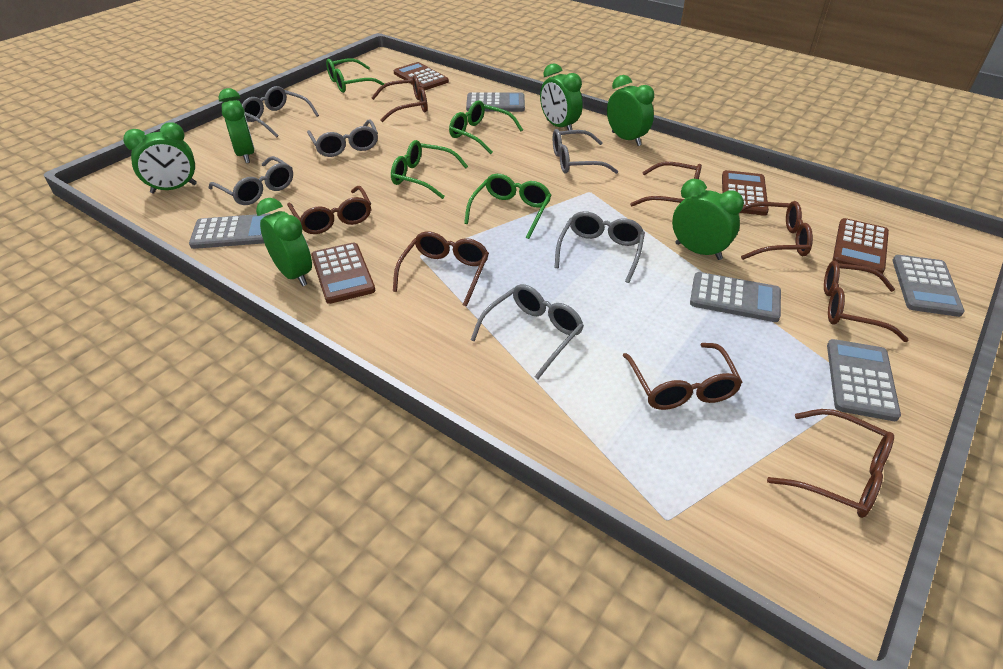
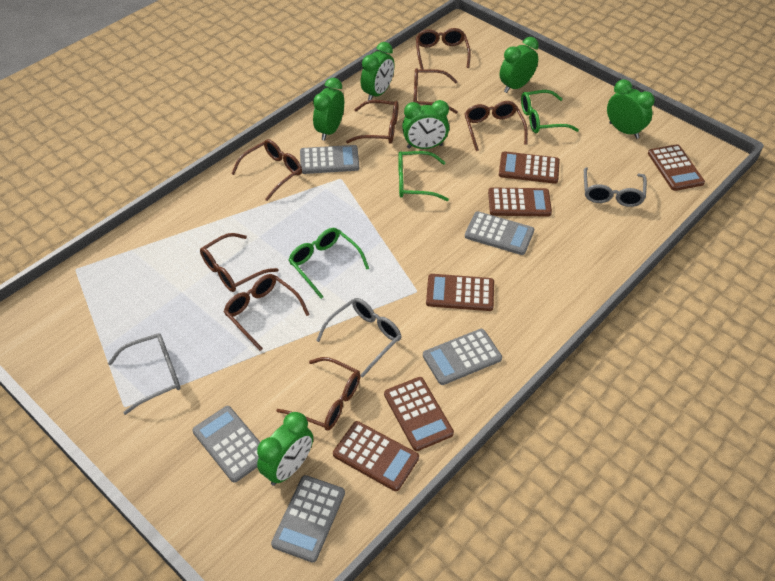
brown calculator: 4 -> 6
green glasses: 4 -> 3
grey glasses: 6 -> 3

